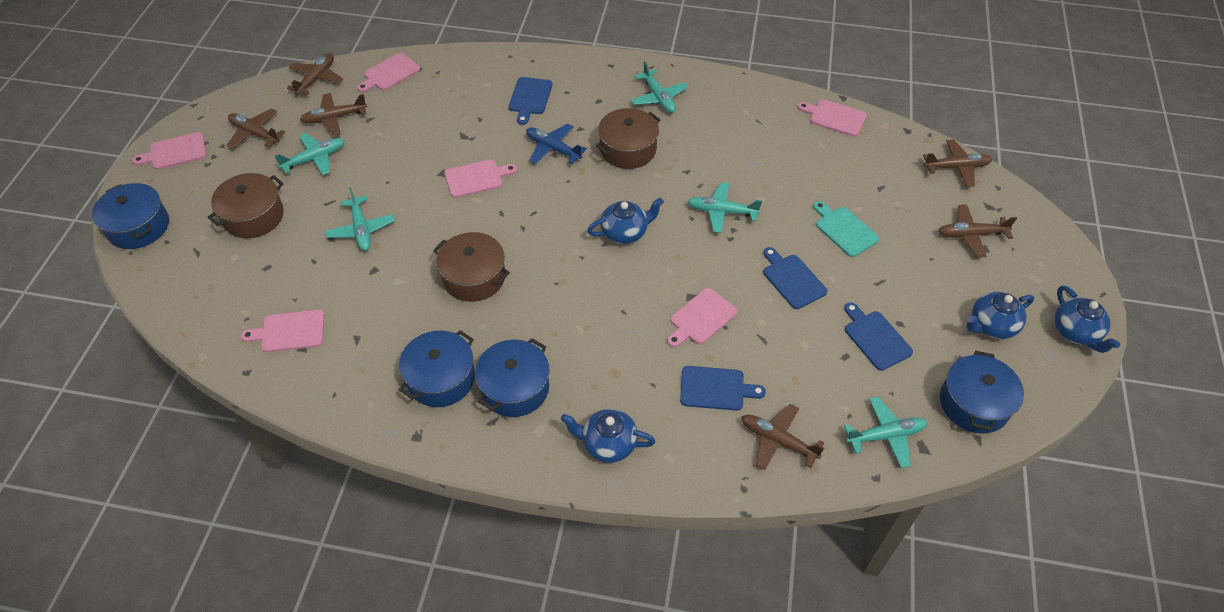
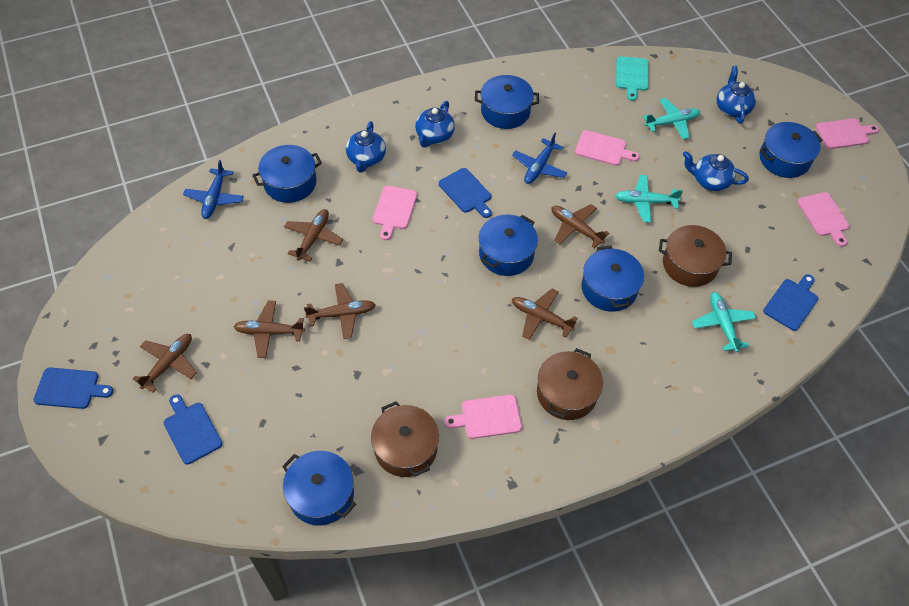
blue plane: 1 -> 2
blue pot: 4 -> 6
pink cutting board: 6 -> 5
turquoise plane: 5 -> 3

